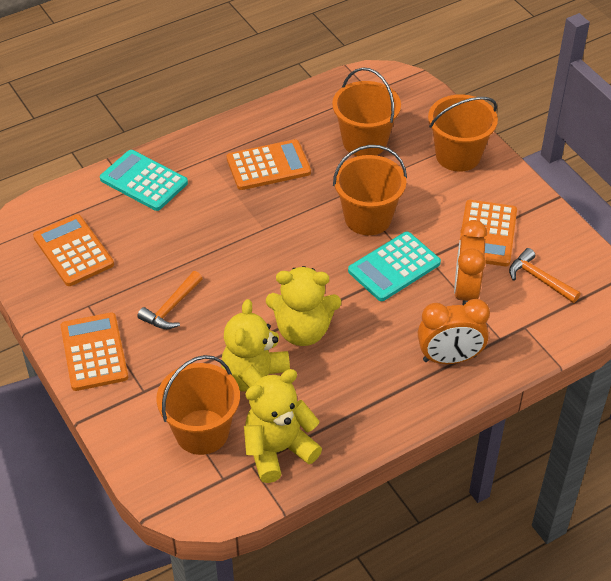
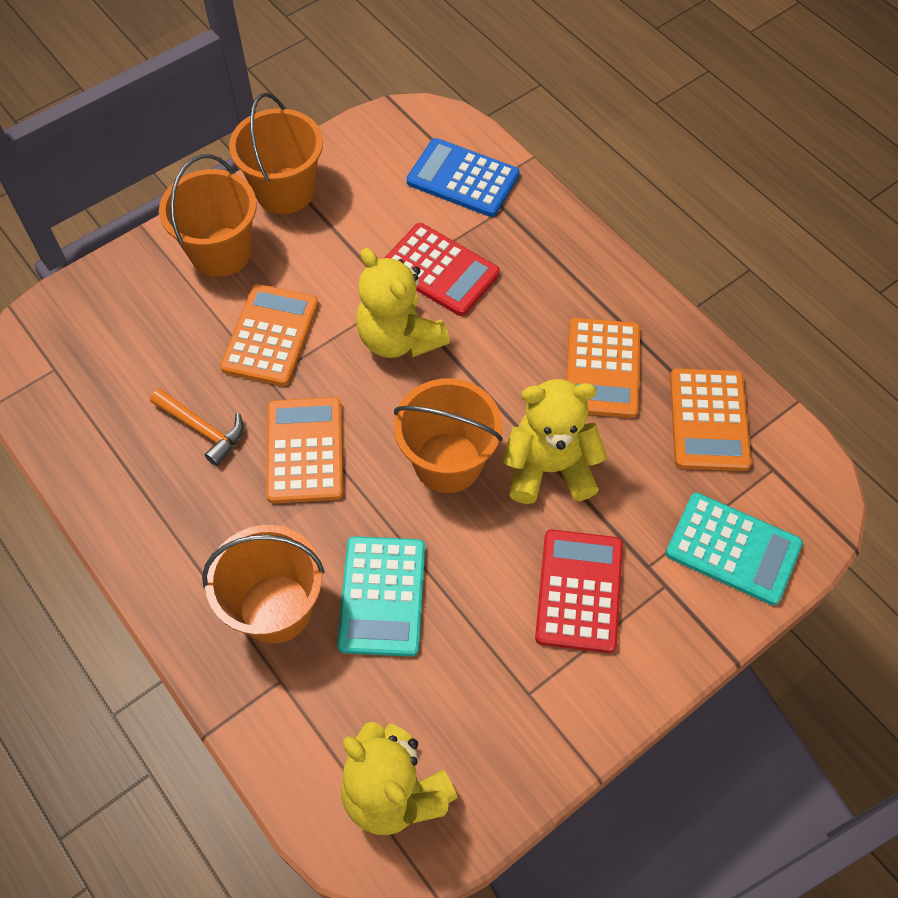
blue calculator: 0 -> 1
orange clock: 2 -> 0
orange hammer: 2 -> 1
red calculator: 0 -> 2

